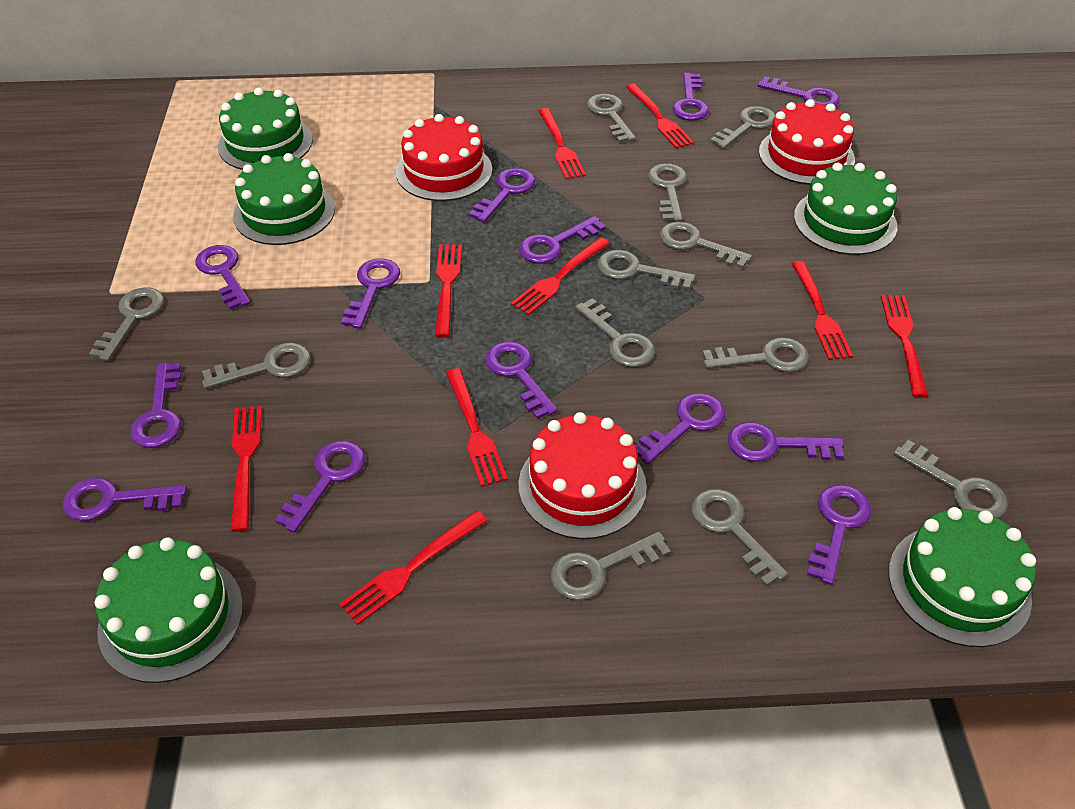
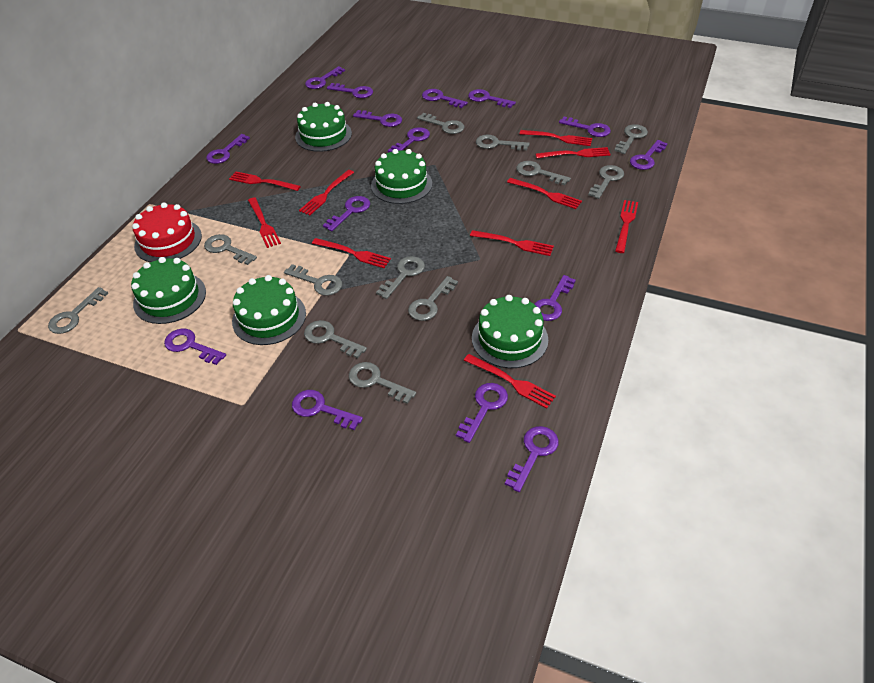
purple key: 13 -> 15
red cake: 3 -> 1
red fork: 9 -> 10

